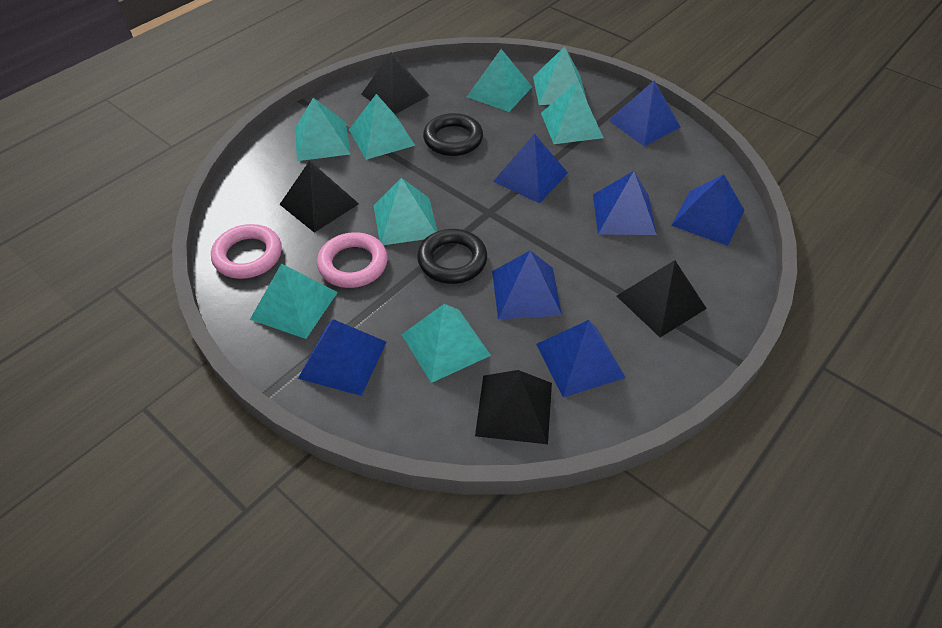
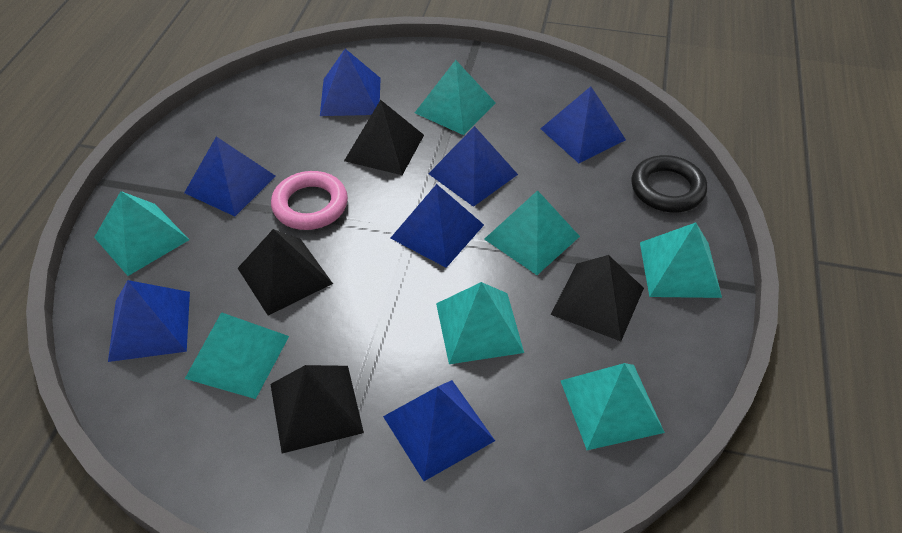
black ring: 2 -> 1
pink ring: 2 -> 1
turquoise pyramid: 8 -> 7

